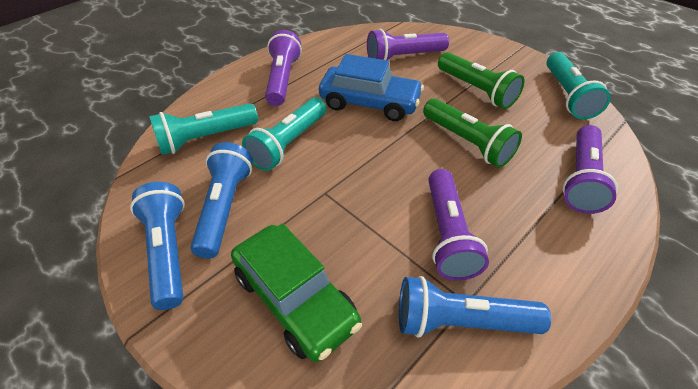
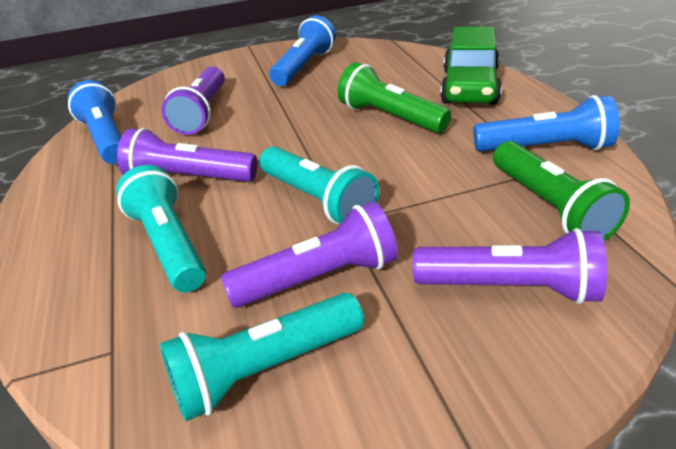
blue car: 1 -> 0

